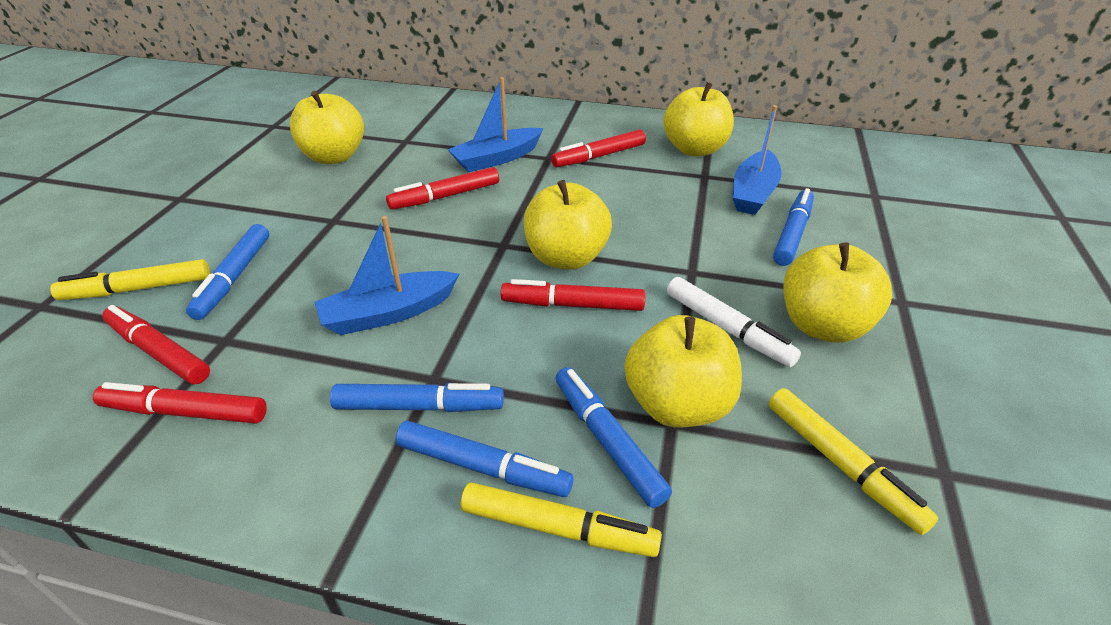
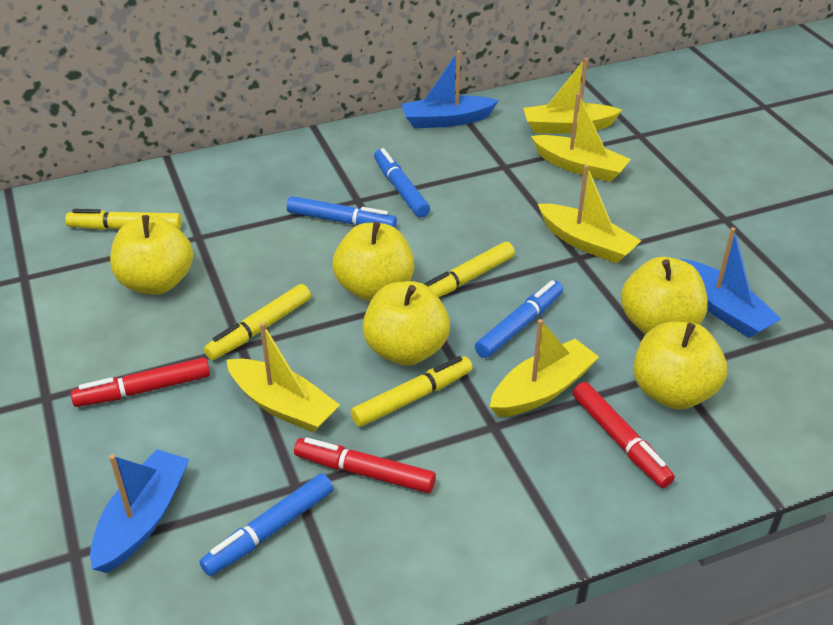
blue marker: 5 -> 4
red marker: 5 -> 3
white marker: 1 -> 0
yellow boat: 0 -> 5
yellow marker: 3 -> 4

